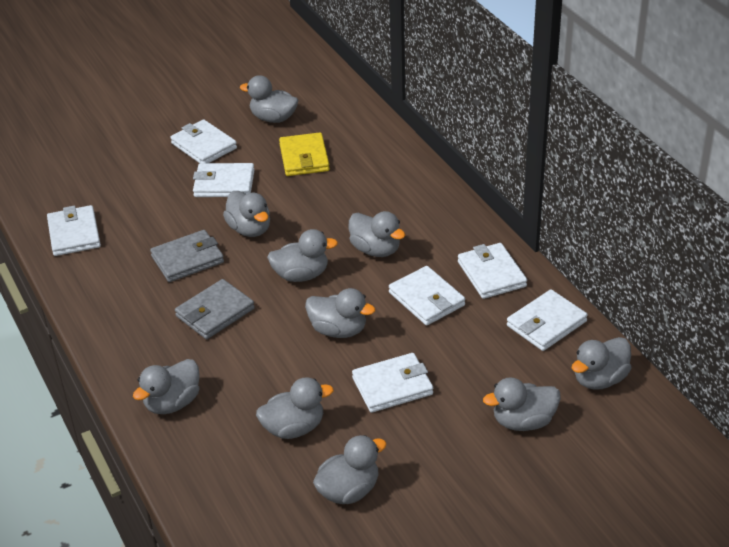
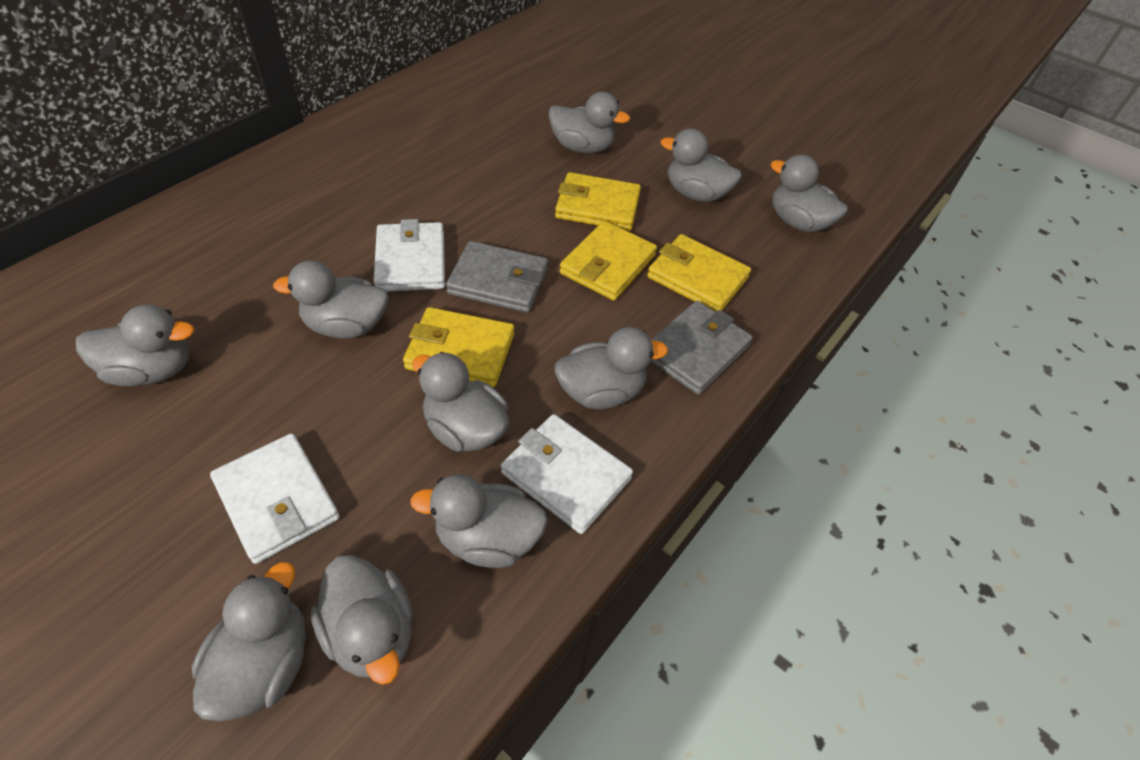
white wallet: 7 -> 3
yellow wallet: 1 -> 4

